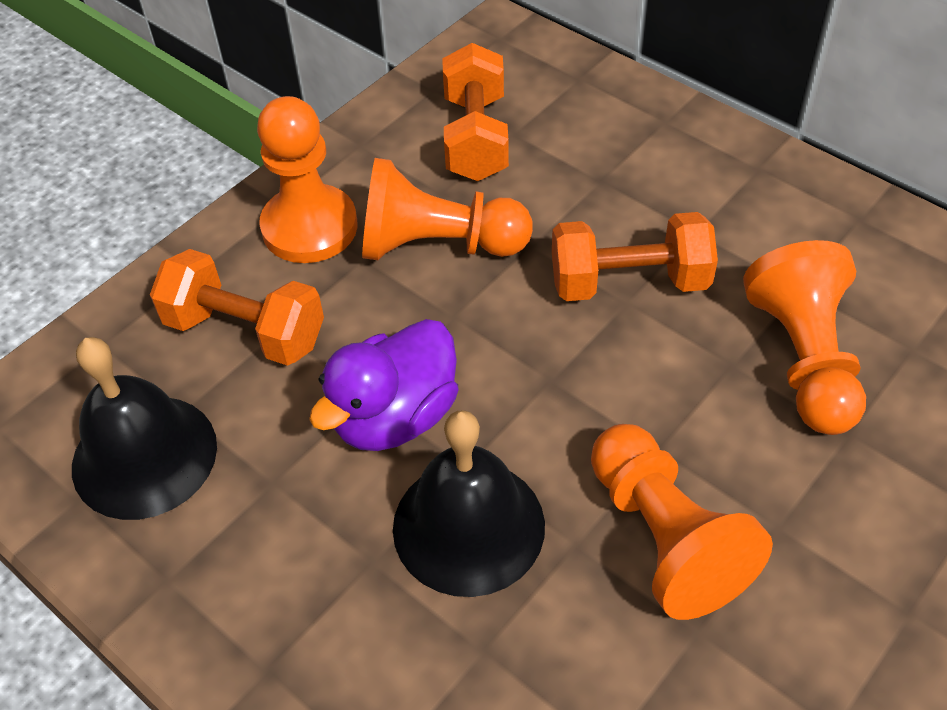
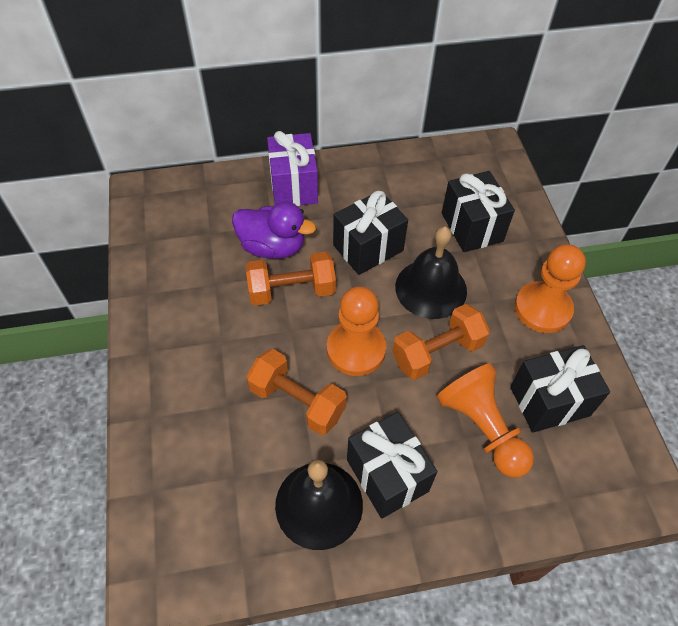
black gift: 0 -> 4
orange pawn: 4 -> 3
purple gift: 0 -> 1

